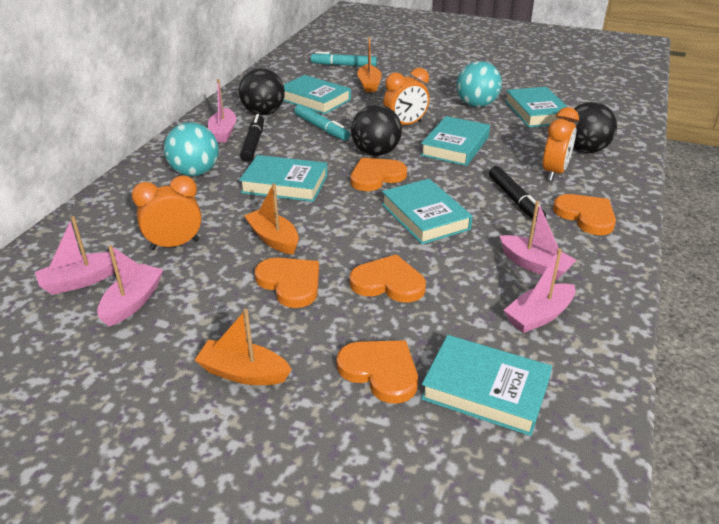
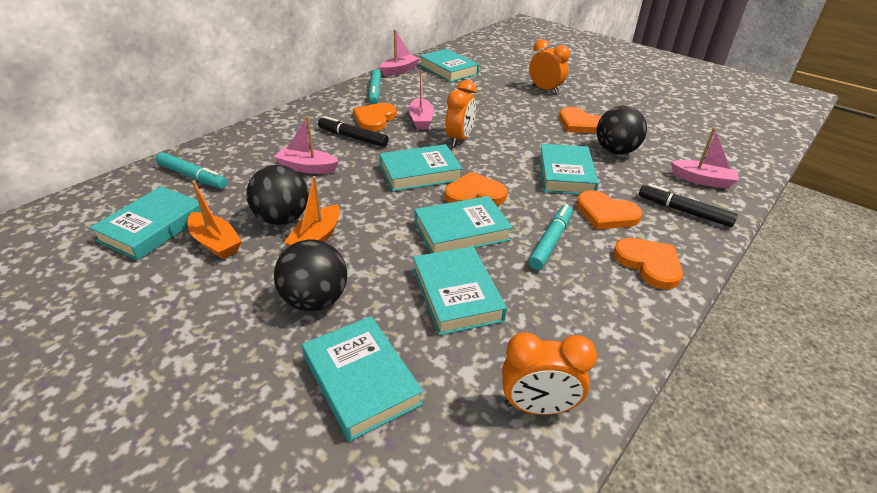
orange boat: 3 -> 2
pink boat: 5 -> 4
turquoise ball: 2 -> 0
turquoise book: 6 -> 7
turquoise marker: 2 -> 3

